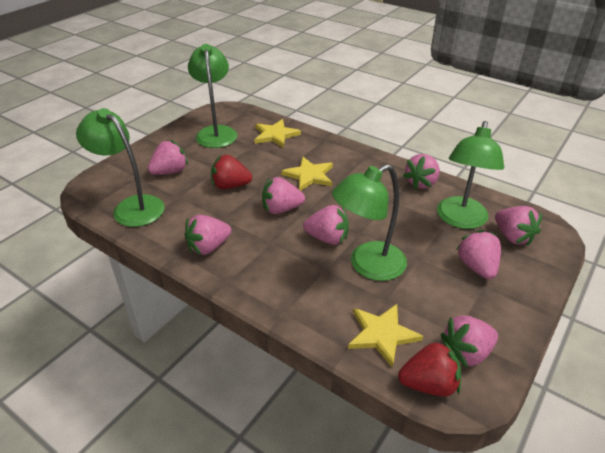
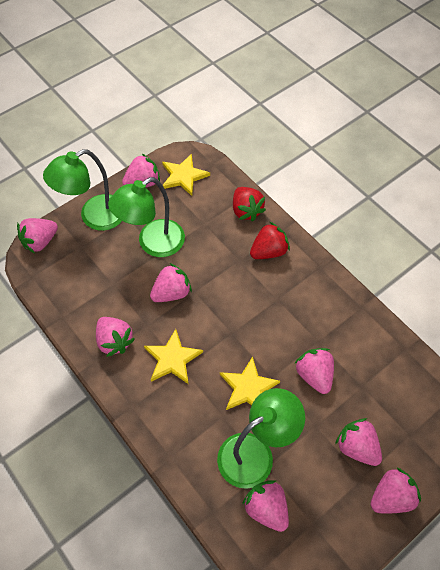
green lamp: 4 -> 3

